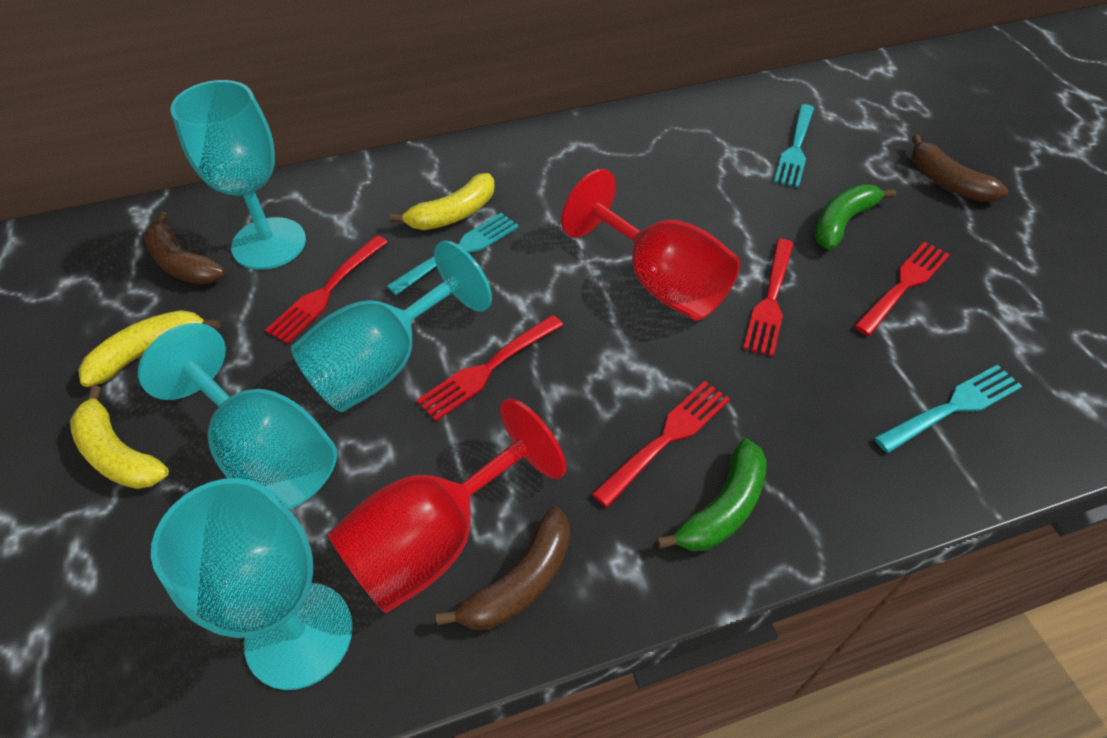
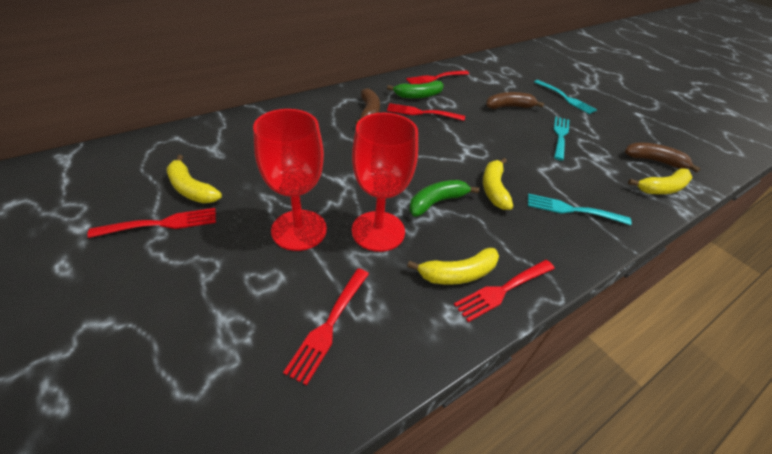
turquoise goblet: 4 -> 0
yellow banana: 3 -> 4

